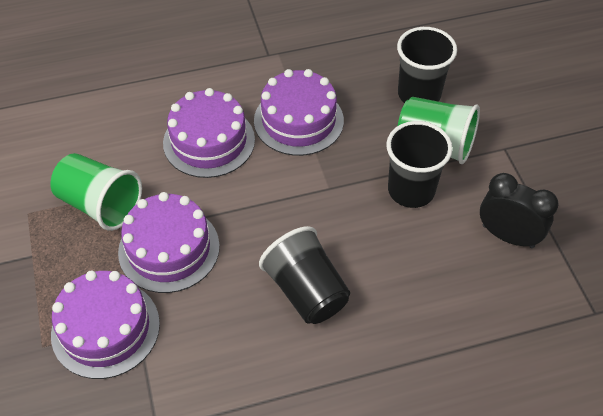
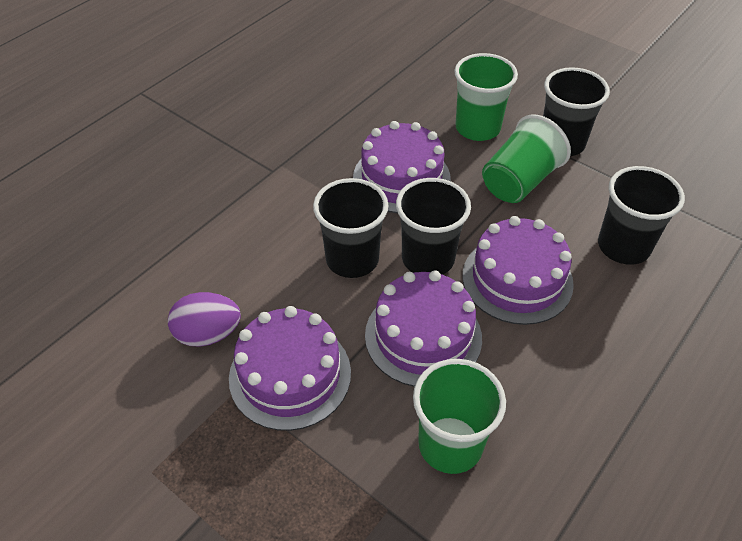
black clock: 1 -> 0
black cup: 3 -> 4
green cup: 2 -> 3
purple egg: 0 -> 1

